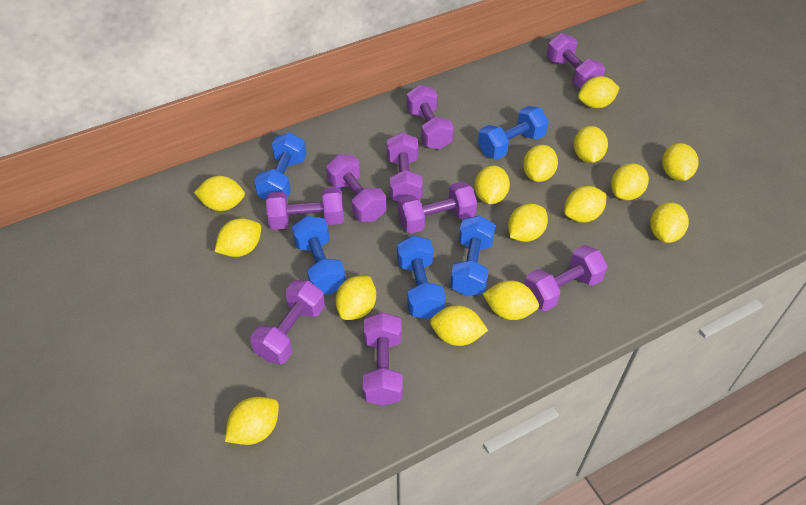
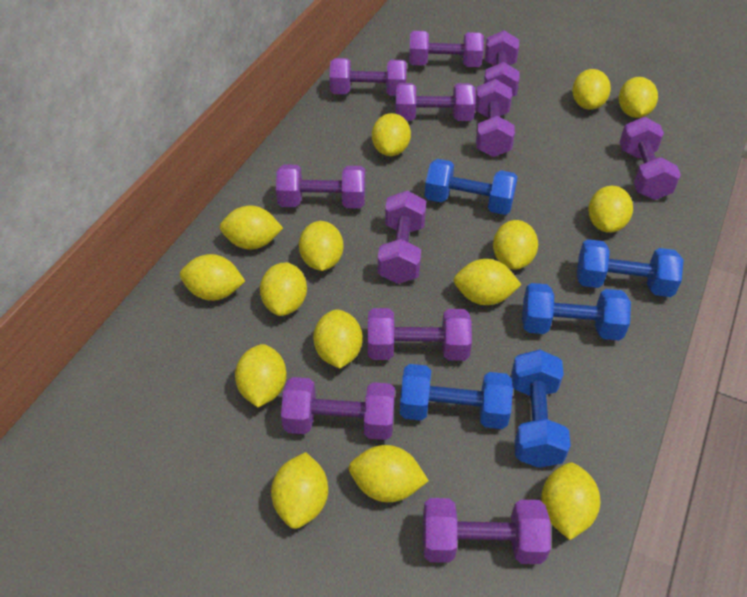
purple dumbbell: 9 -> 11

